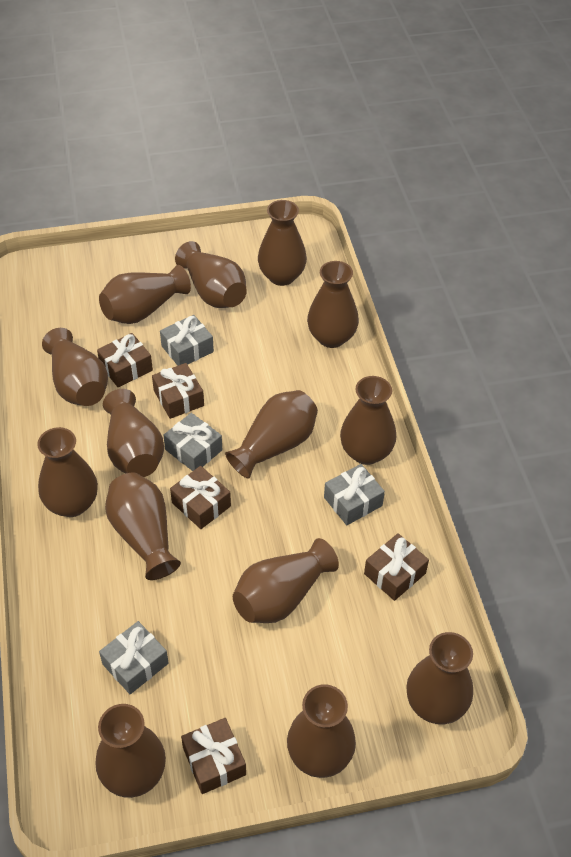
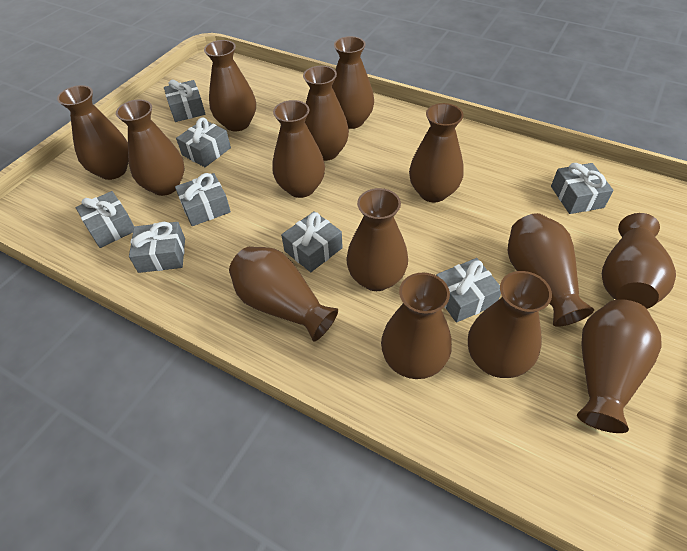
brown gift: 5 -> 0
grey gift: 4 -> 8

